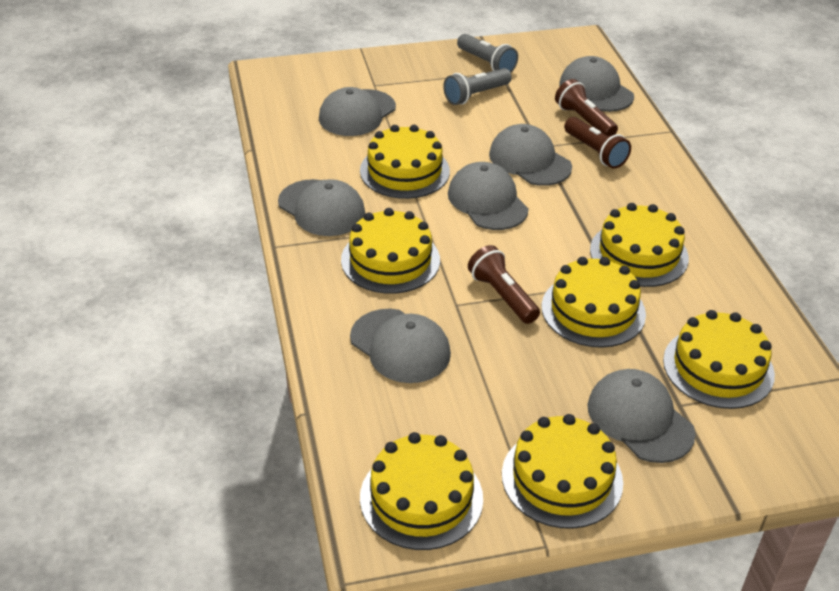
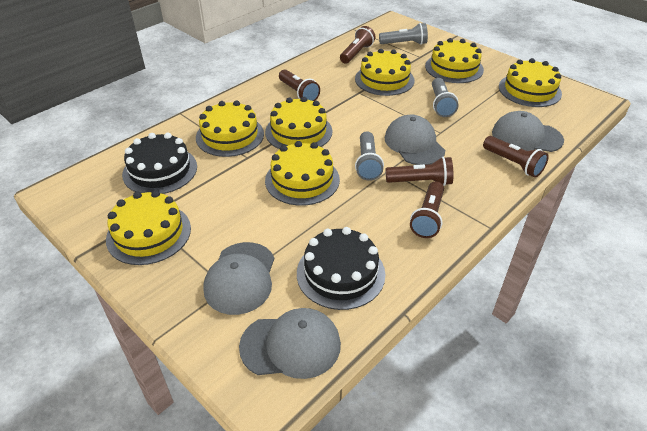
black cake: 0 -> 2
brown flashlight: 3 -> 5
grey cap: 7 -> 4
grey flashlight: 2 -> 3

